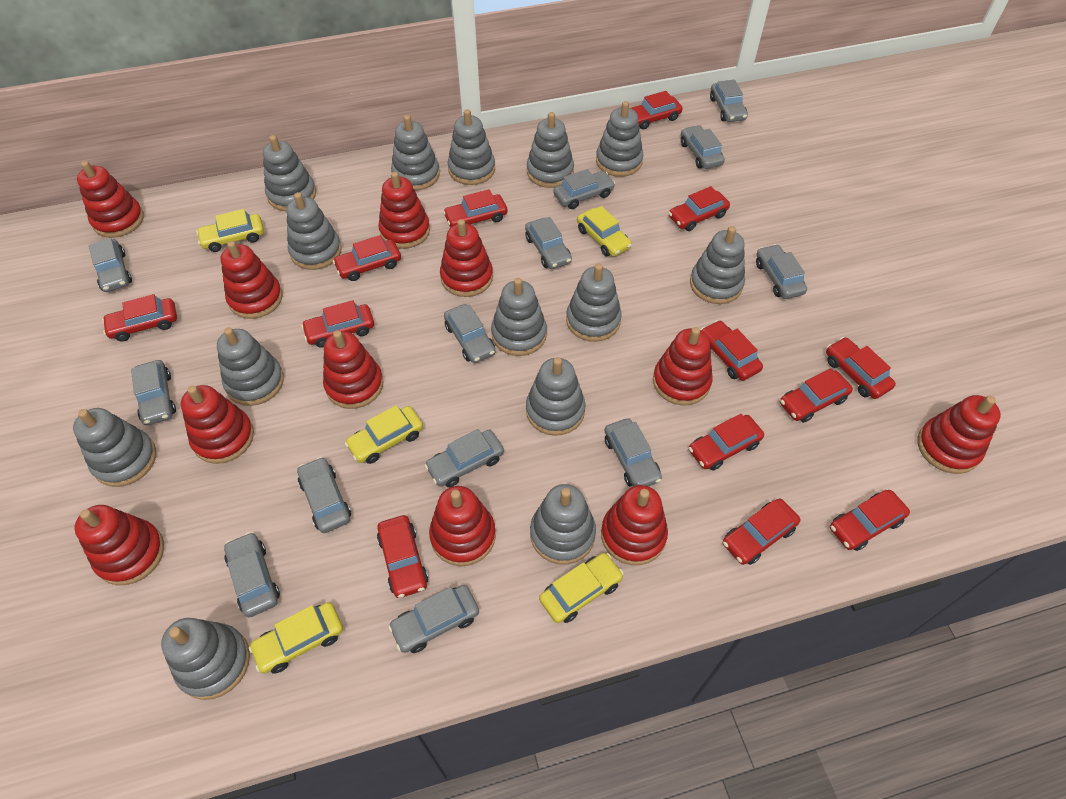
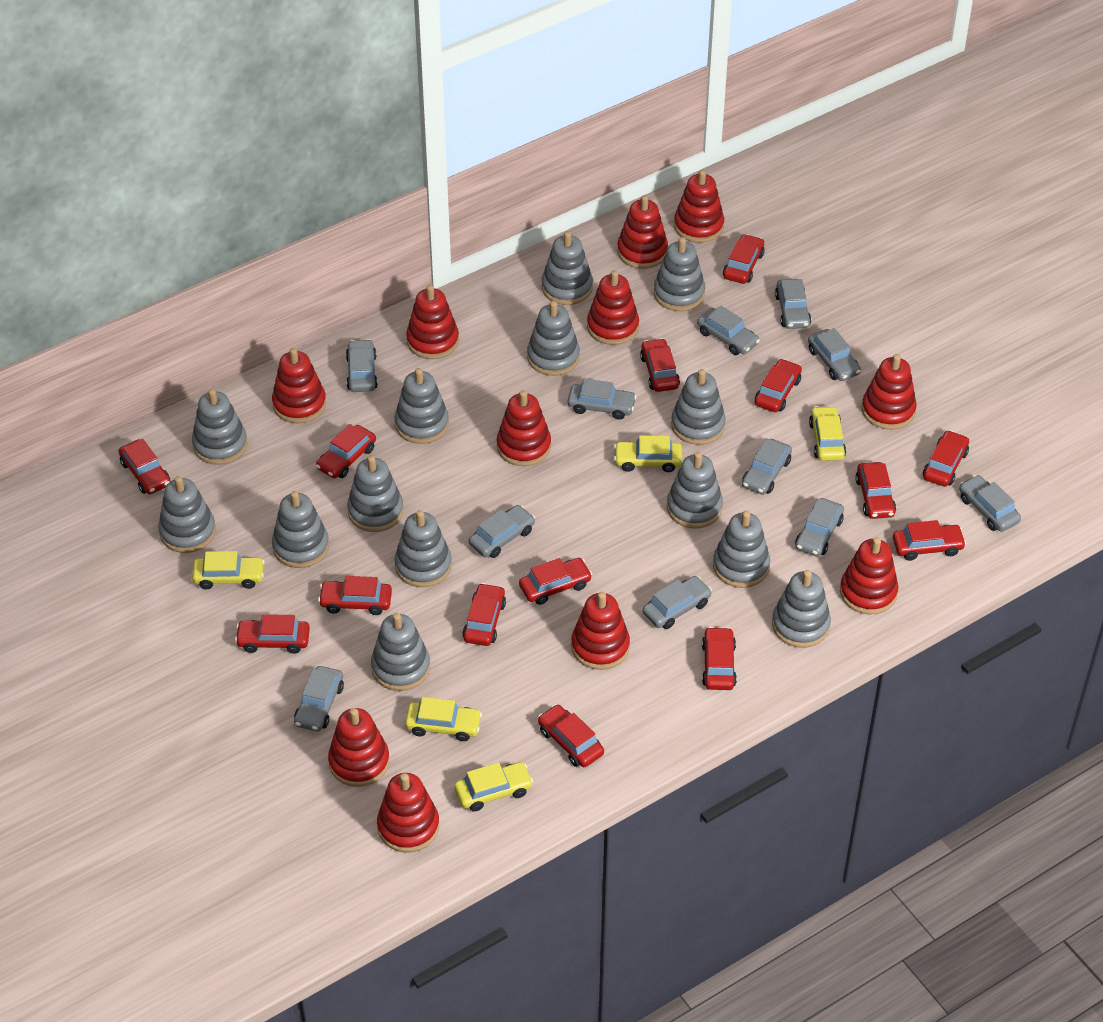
grey car: 13 -> 11
red car: 13 -> 14

